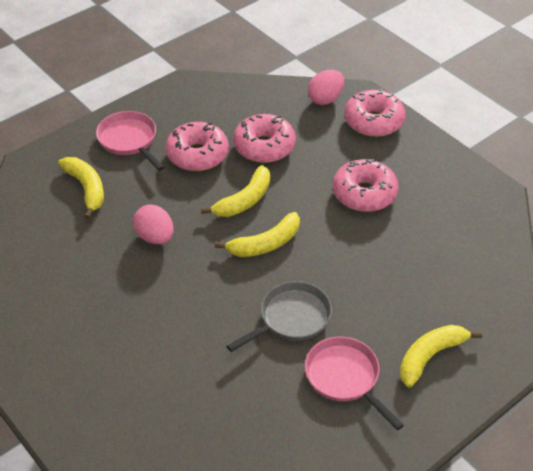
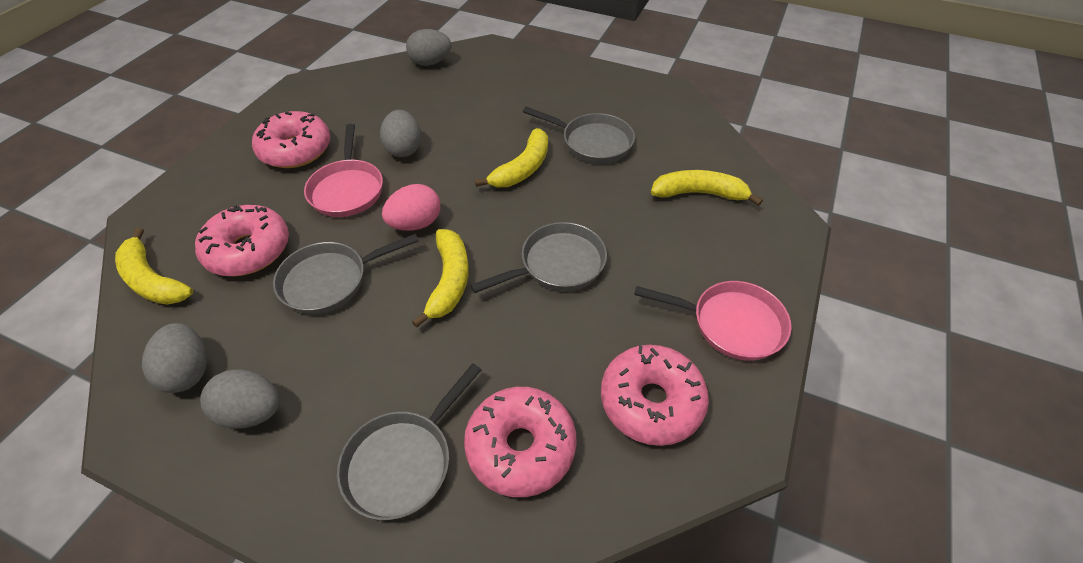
grey egg: 0 -> 4
grey pan: 1 -> 4
pink egg: 2 -> 1

